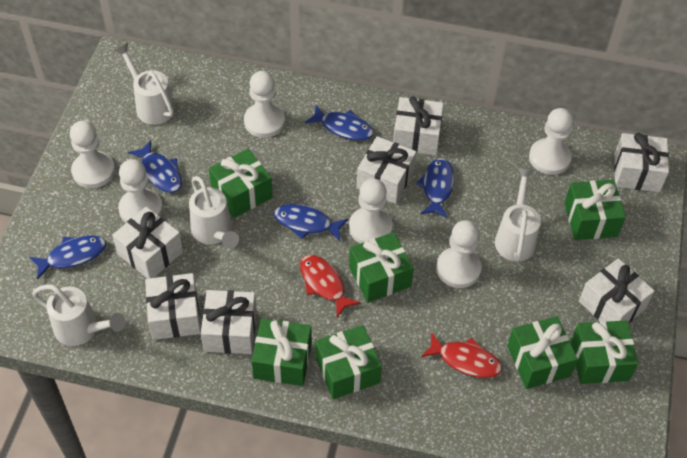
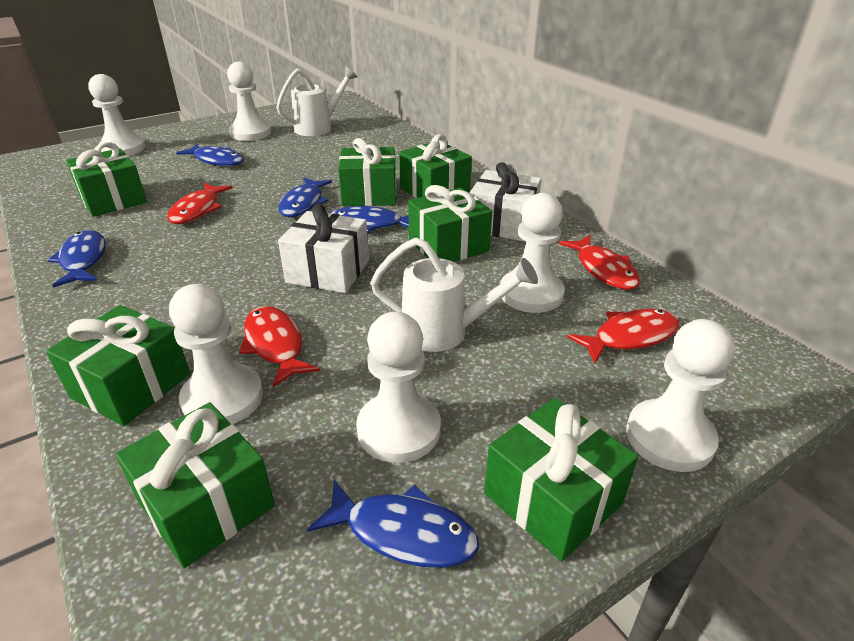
red fish: 2 -> 4
white gift: 7 -> 2
white watering can: 4 -> 2

